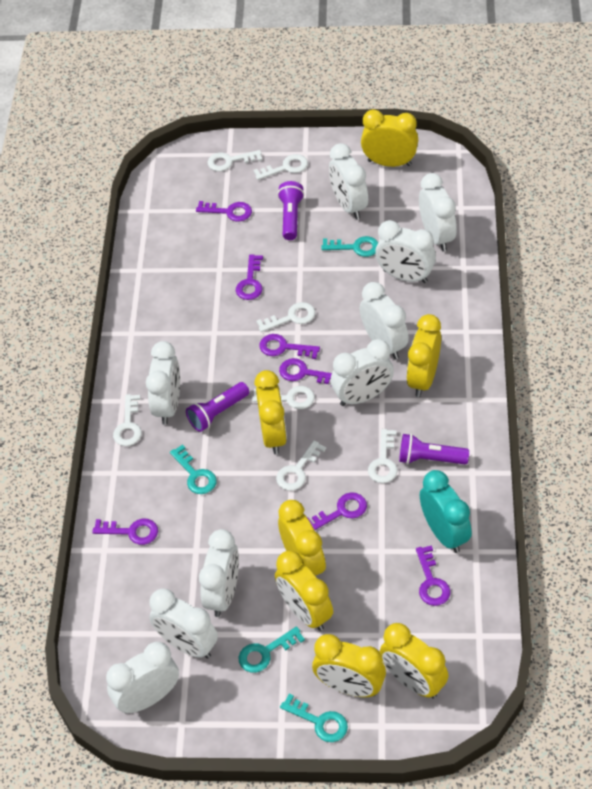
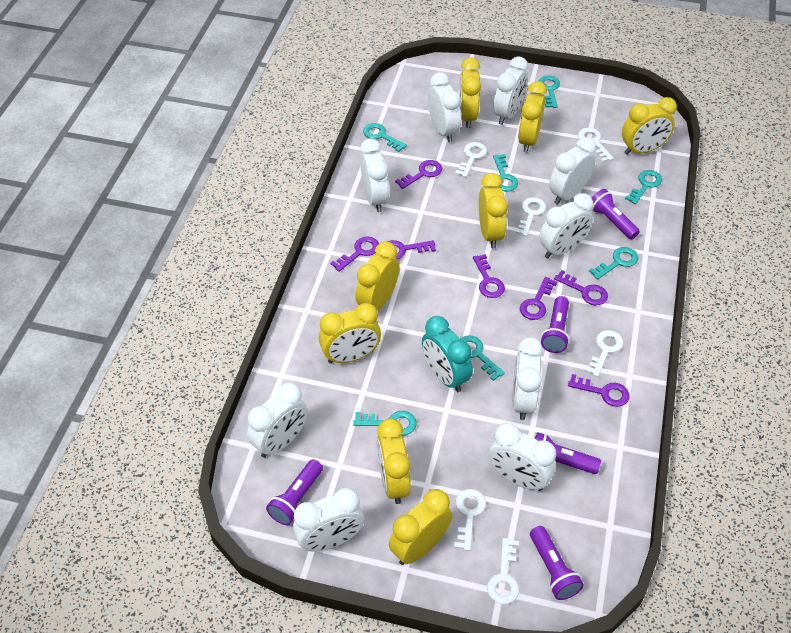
purple flashlight: 3 -> 5
turquoise key: 4 -> 7
white key: 7 -> 6
yellow clock: 7 -> 8

